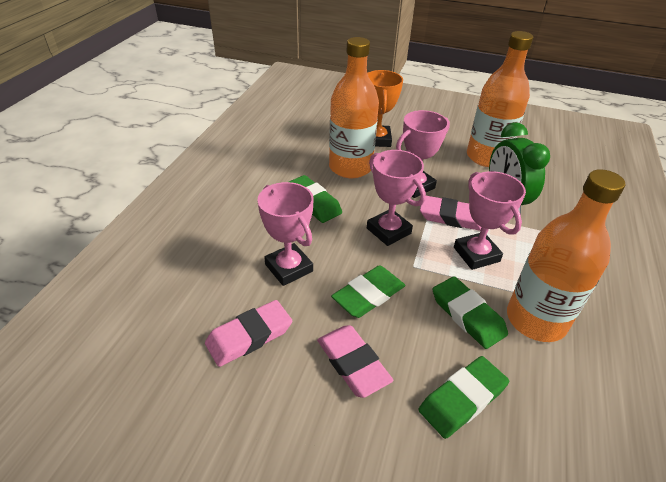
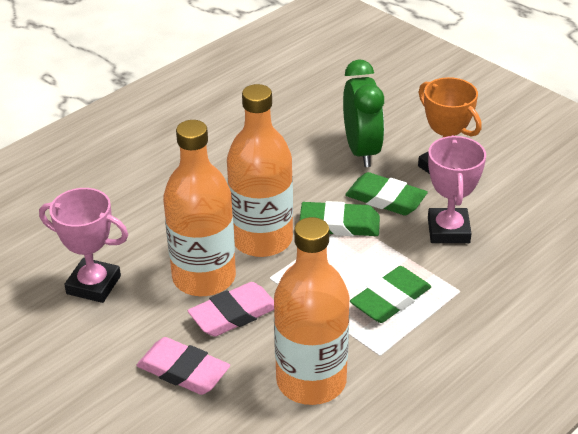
green eraser: 4 -> 3
pink eraser: 3 -> 2
pink trophy: 4 -> 2

